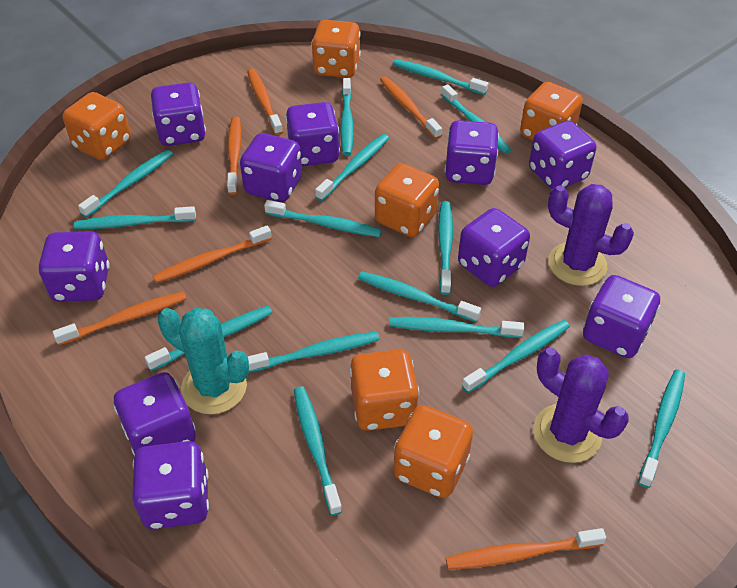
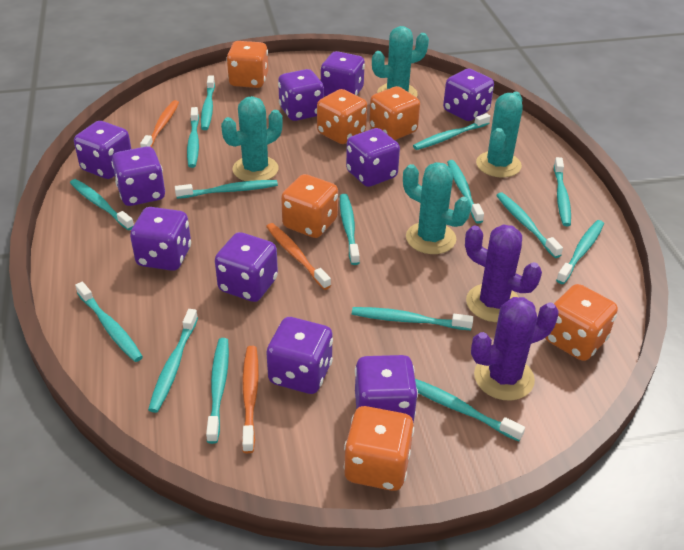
orange toothbrush: 6 -> 3
turquoise cactus: 1 -> 4

